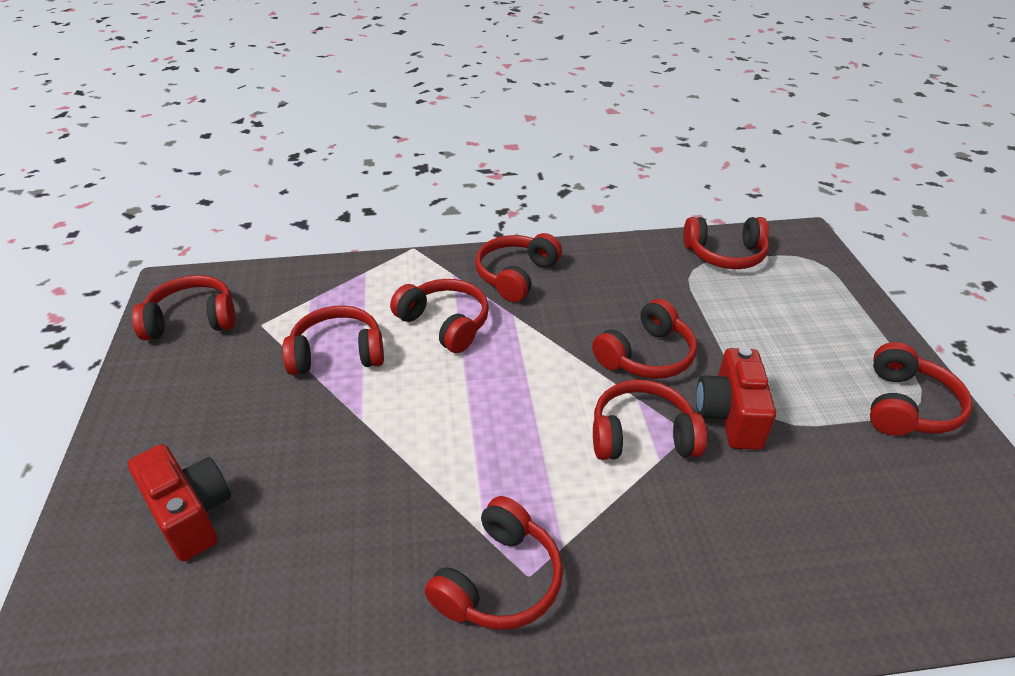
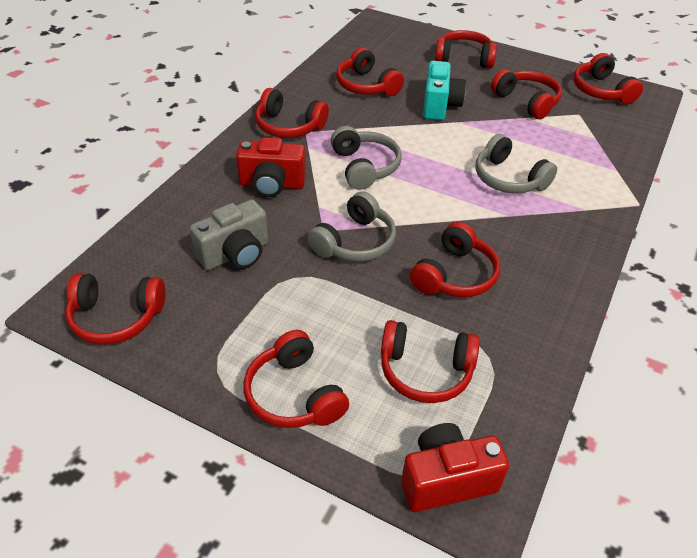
grey camera: 0 -> 1
grey headphones: 0 -> 3
turquoise camera: 0 -> 1

